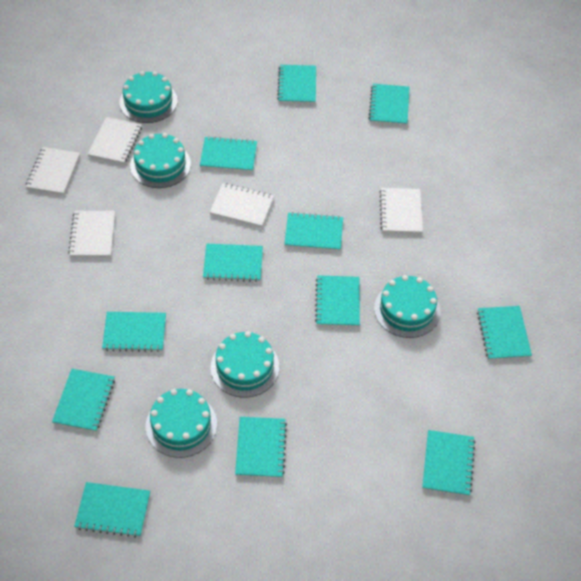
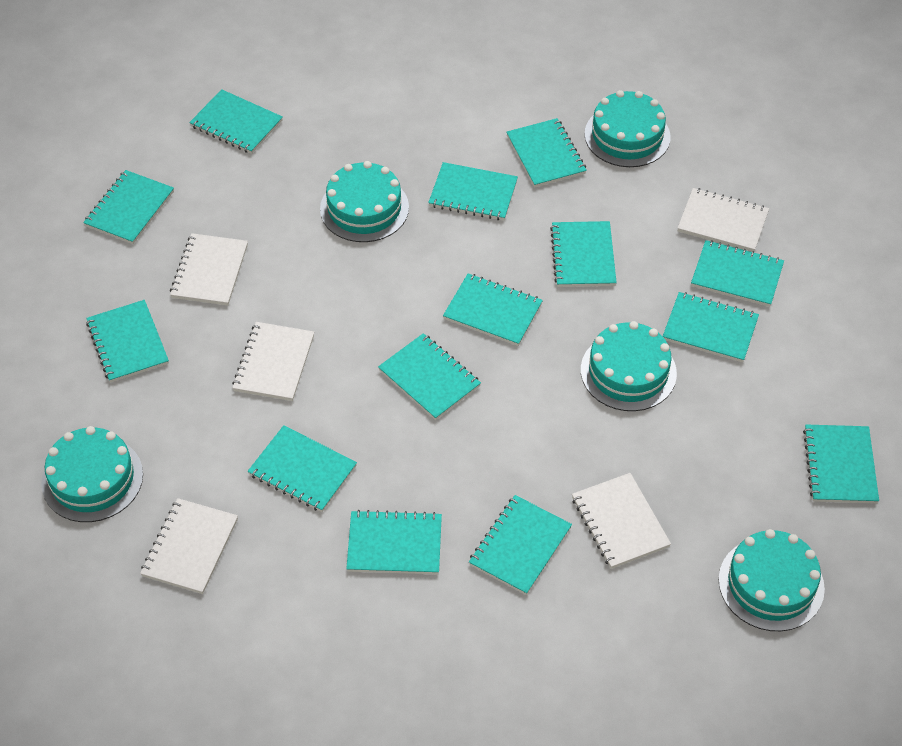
turquoise notebook: 12 -> 14

